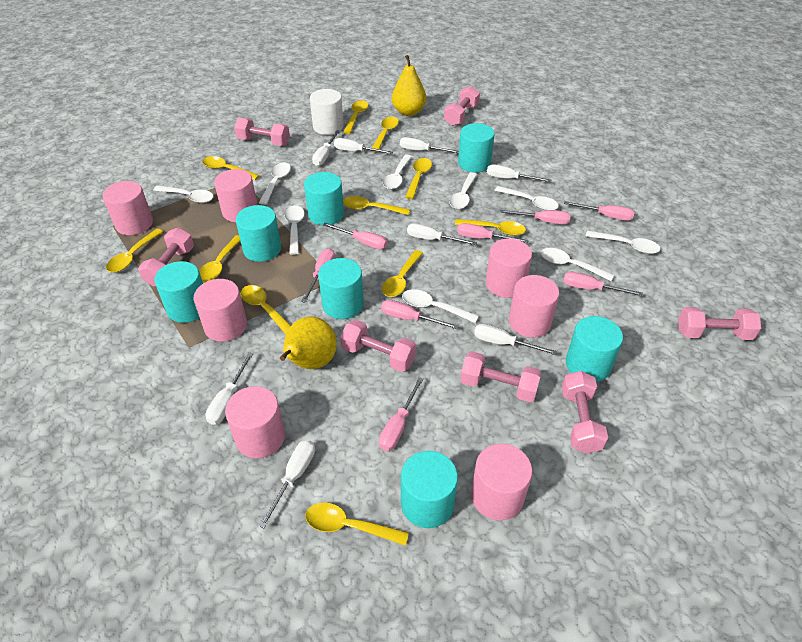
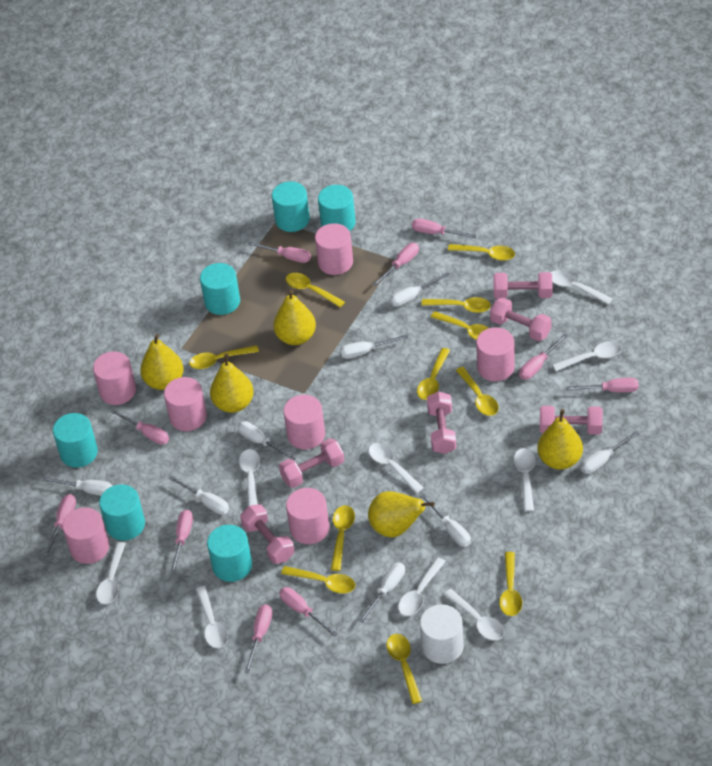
pink dumbbell: 7 -> 6
pink screwdriver: 8 -> 10
turquoise cylinder: 7 -> 6
yellow pear: 2 -> 5

